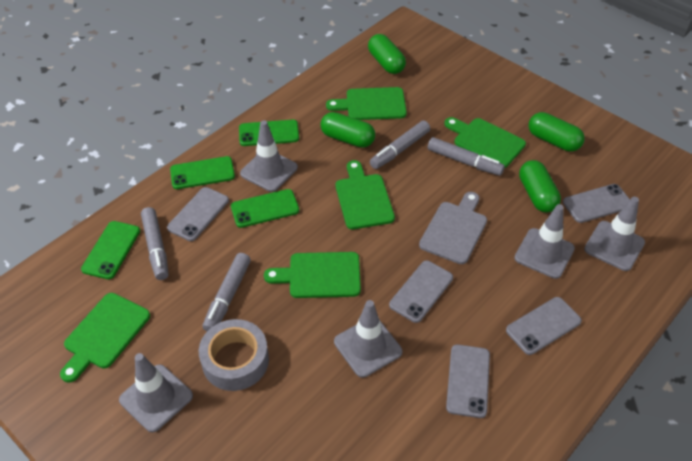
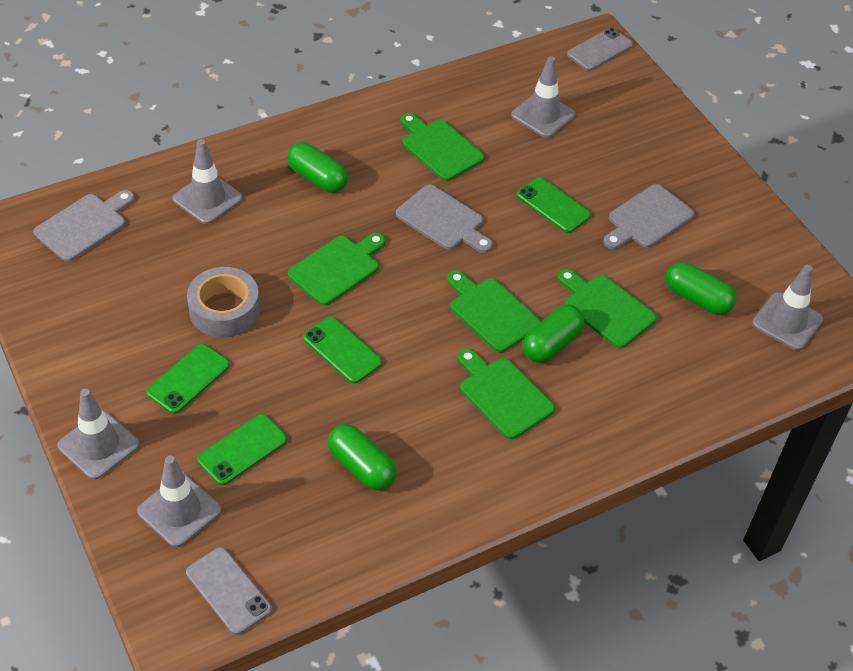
grey cutting board: 1 -> 3
grey marker: 4 -> 0
grey phone: 5 -> 2

